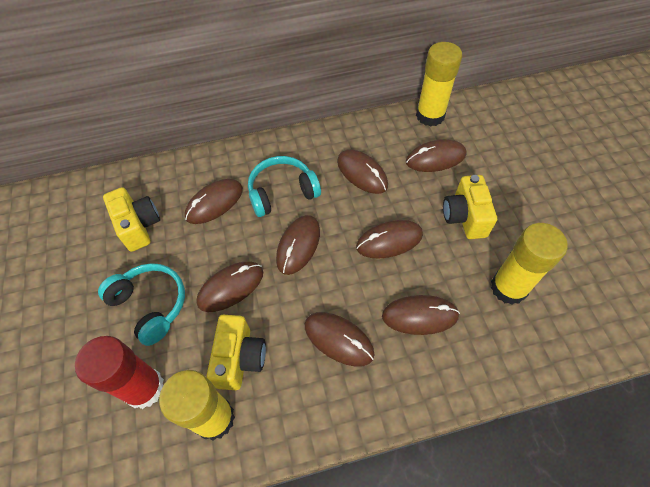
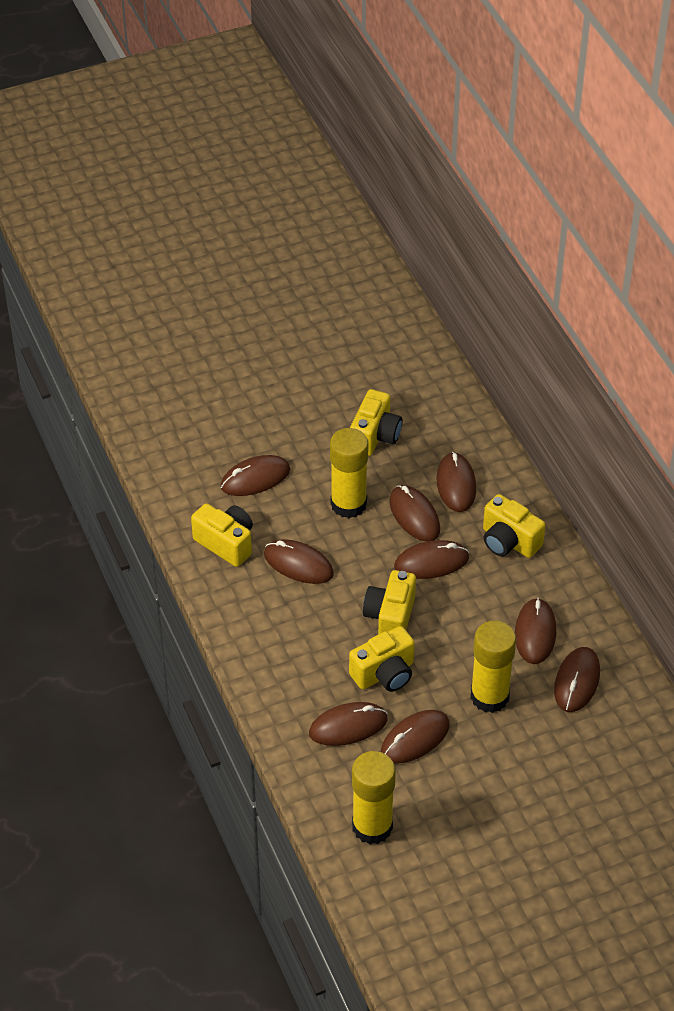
brown mouse: 8 -> 9
red glue stick: 1 -> 0
turquoise headphones: 2 -> 0
yellow camera: 3 -> 5

